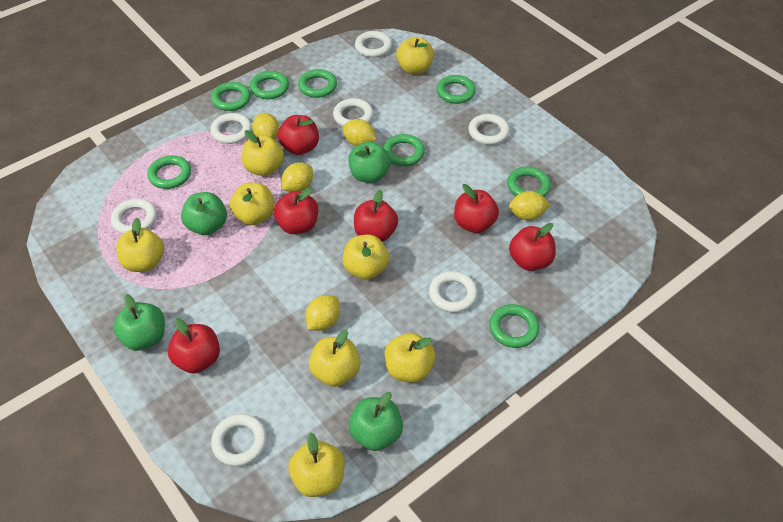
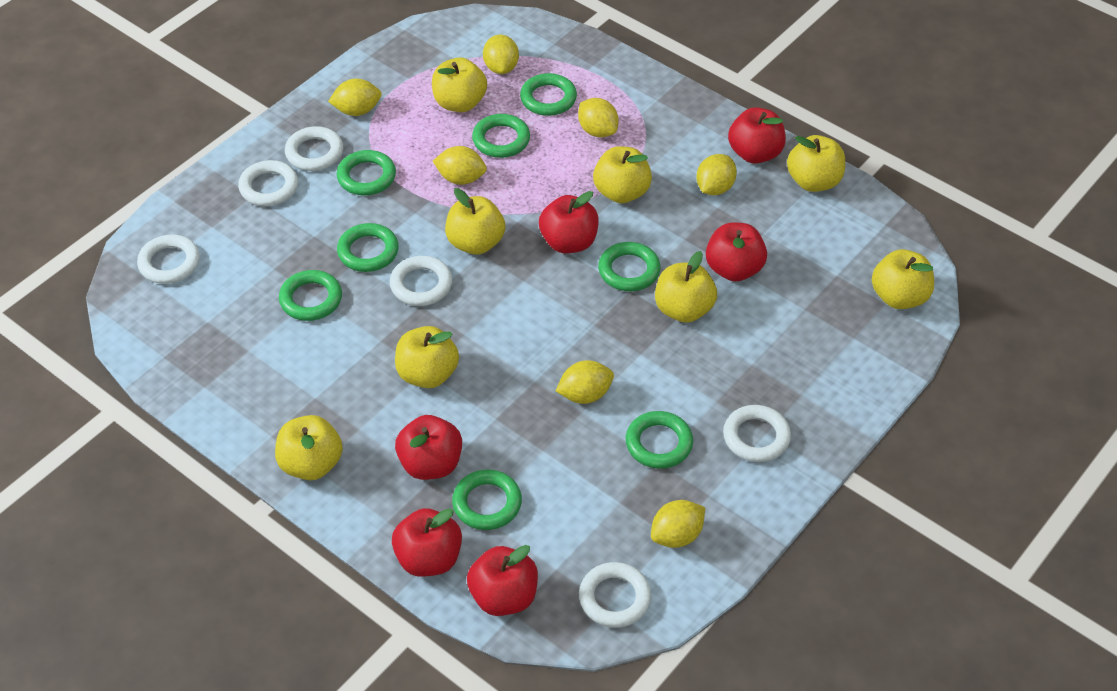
green apple: 4 -> 0
white ring: 7 -> 6
yellow lemon: 5 -> 7

